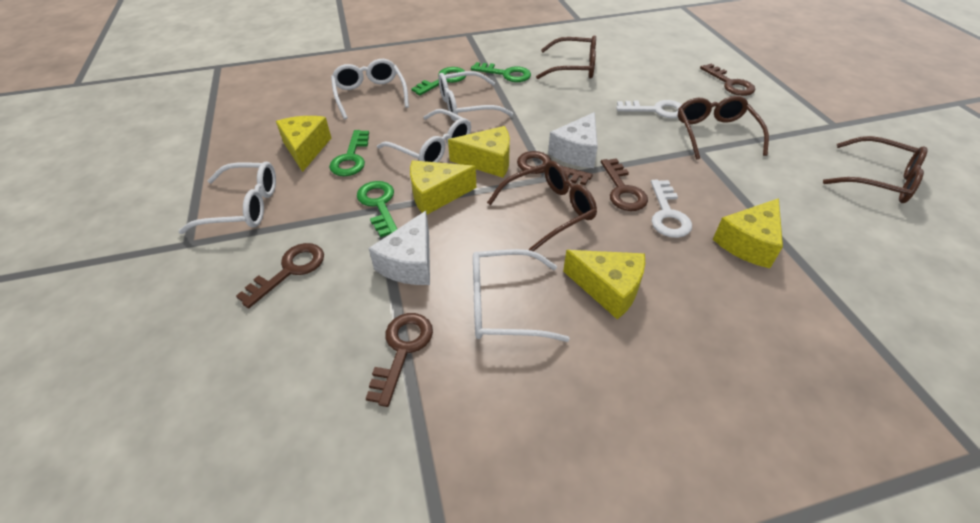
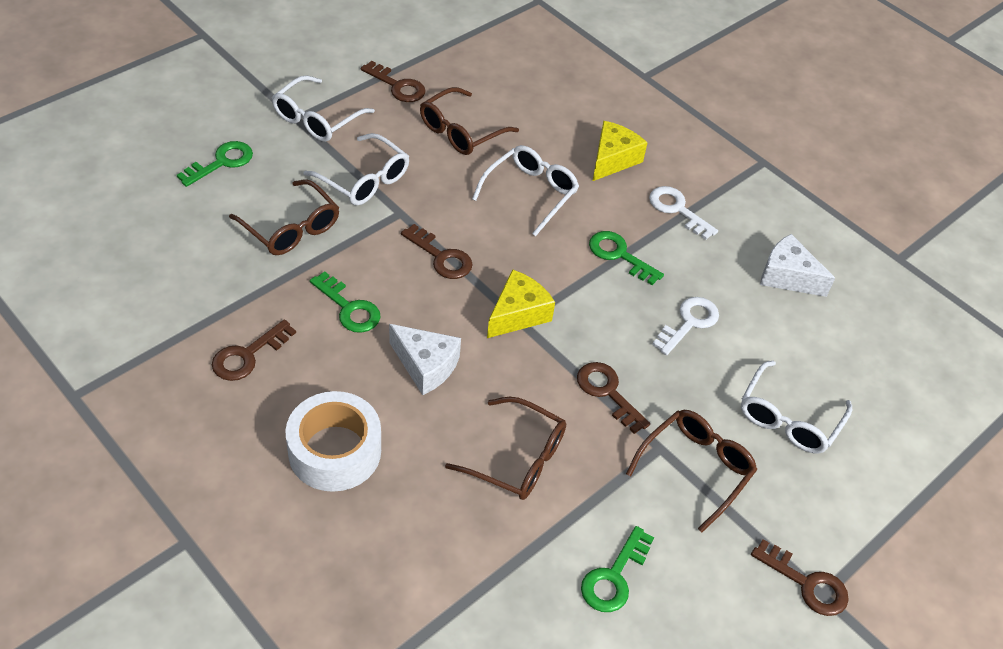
white glasses: 5 -> 4
white tape: 0 -> 1
yellow cheese: 5 -> 2

